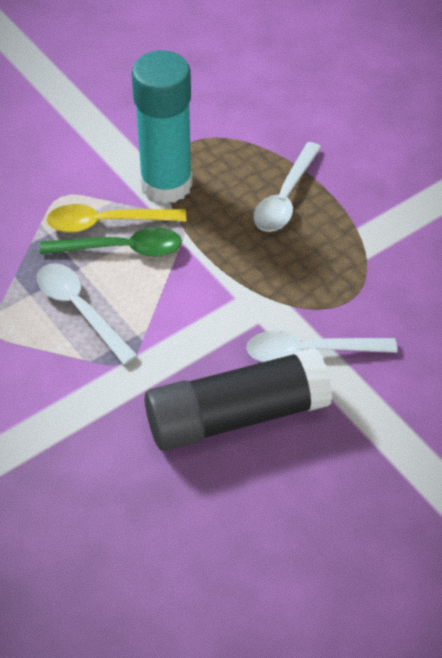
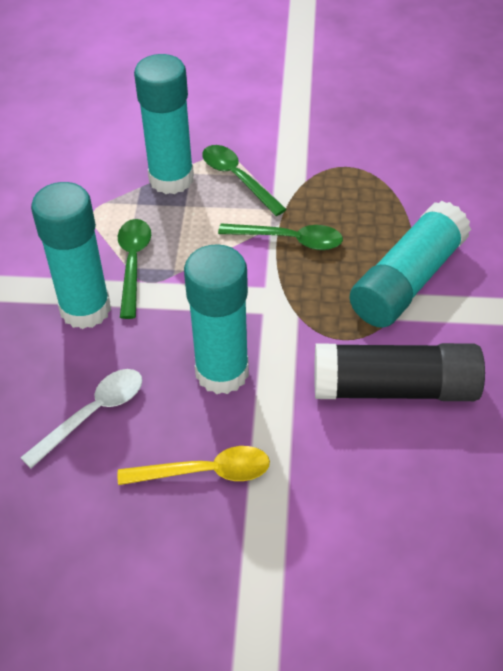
green spoon: 1 -> 3
turquoise glue stick: 1 -> 4
white spoon: 3 -> 1

